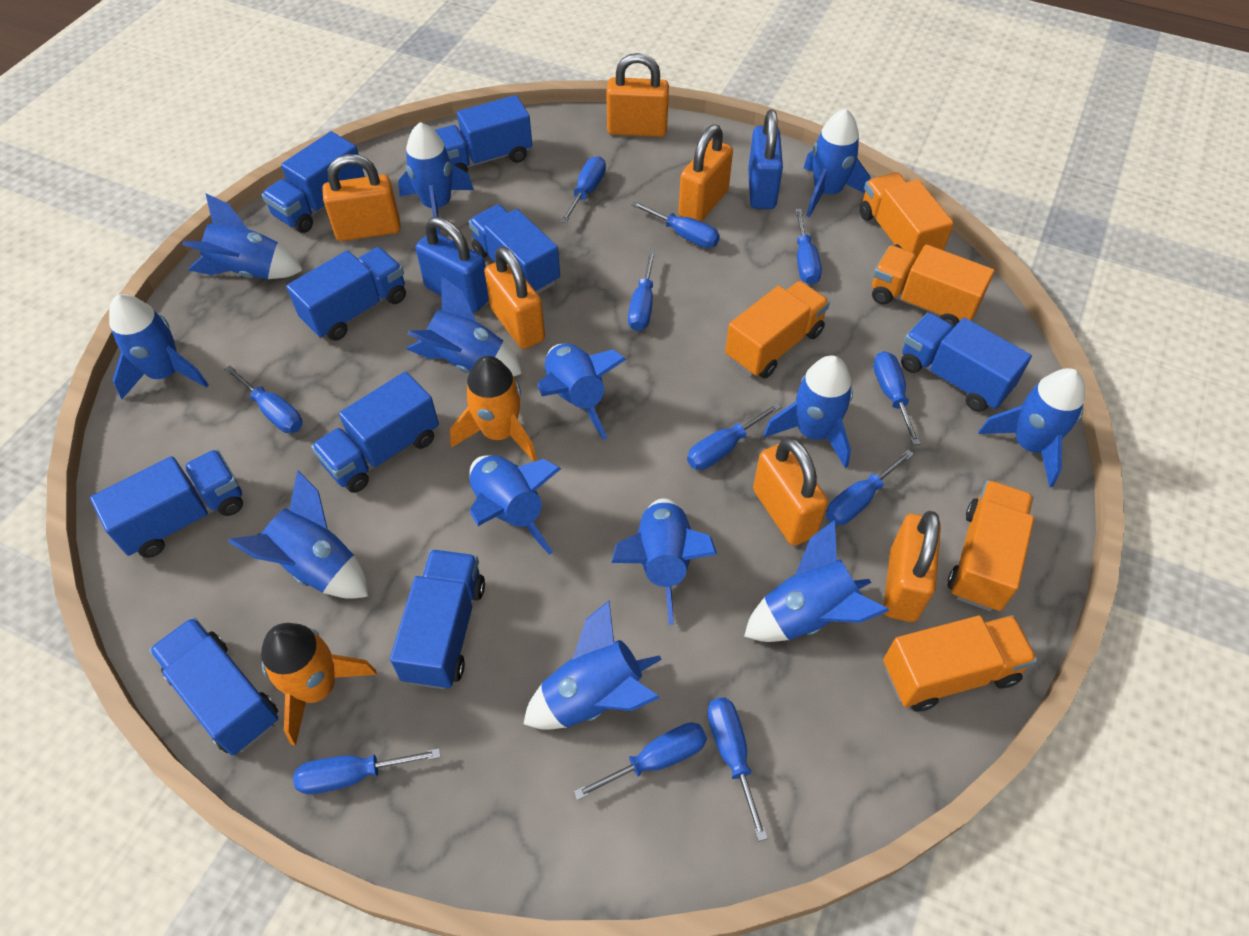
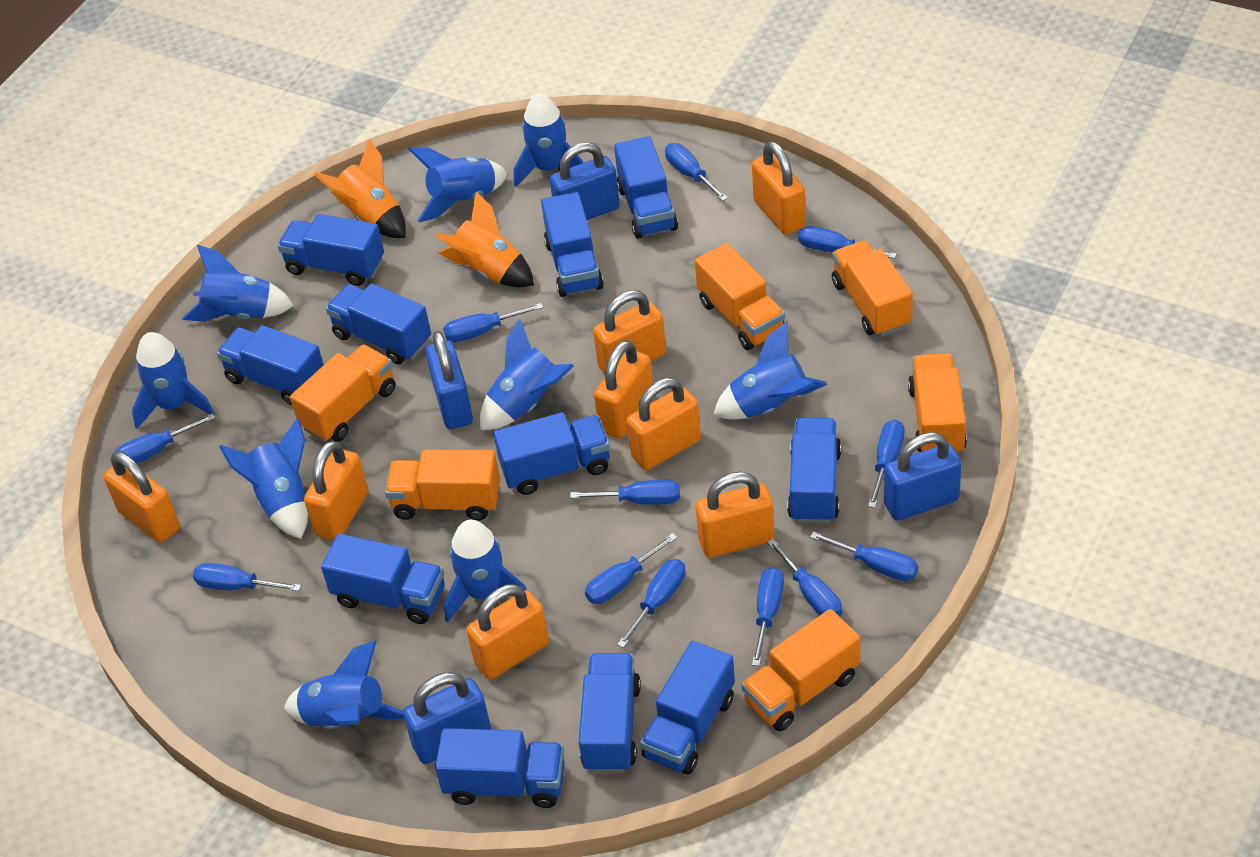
blue padlock: 2 -> 4
blue rocket: 13 -> 9
blue screwdriver: 11 -> 12
blue truck: 9 -> 11
orange padlock: 6 -> 8
orange truck: 5 -> 6

